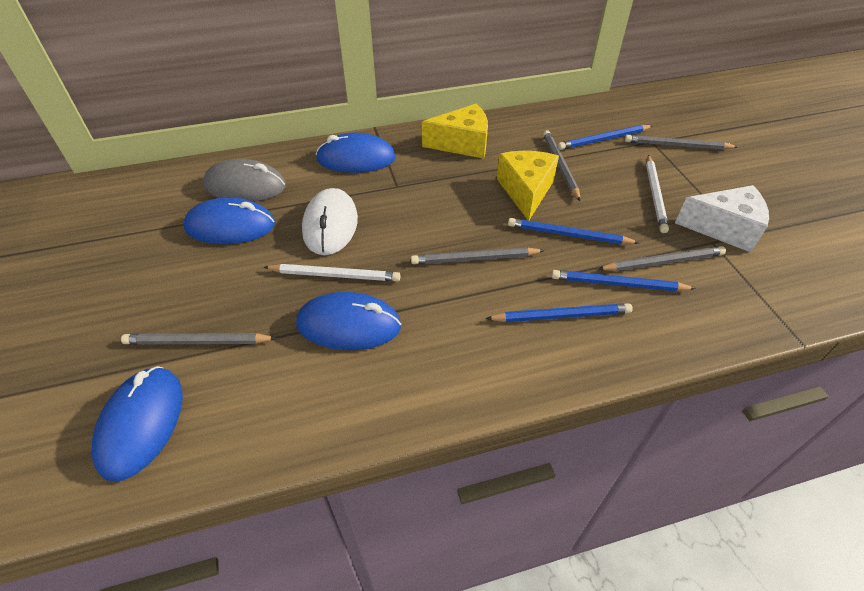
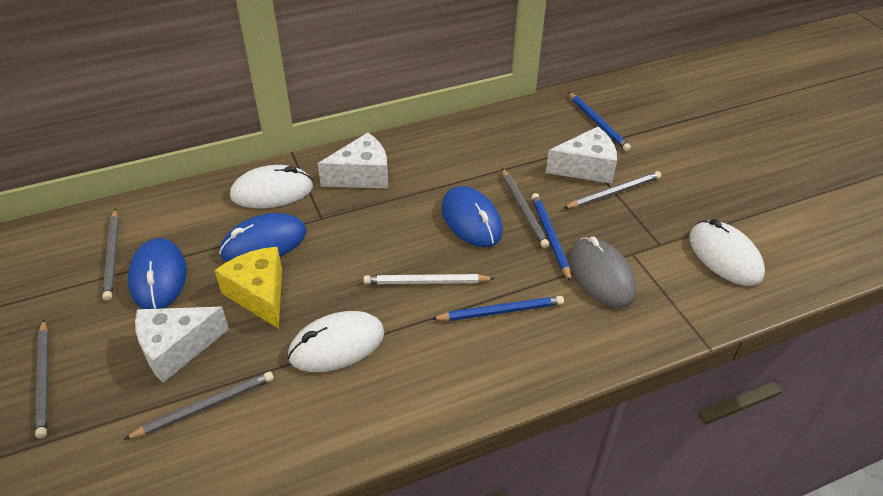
blue mouse: 4 -> 3
blue pencil: 4 -> 3
white cheese: 1 -> 3
white mouse: 1 -> 3
white pencil: 2 -> 1
yellow cheese: 2 -> 1

